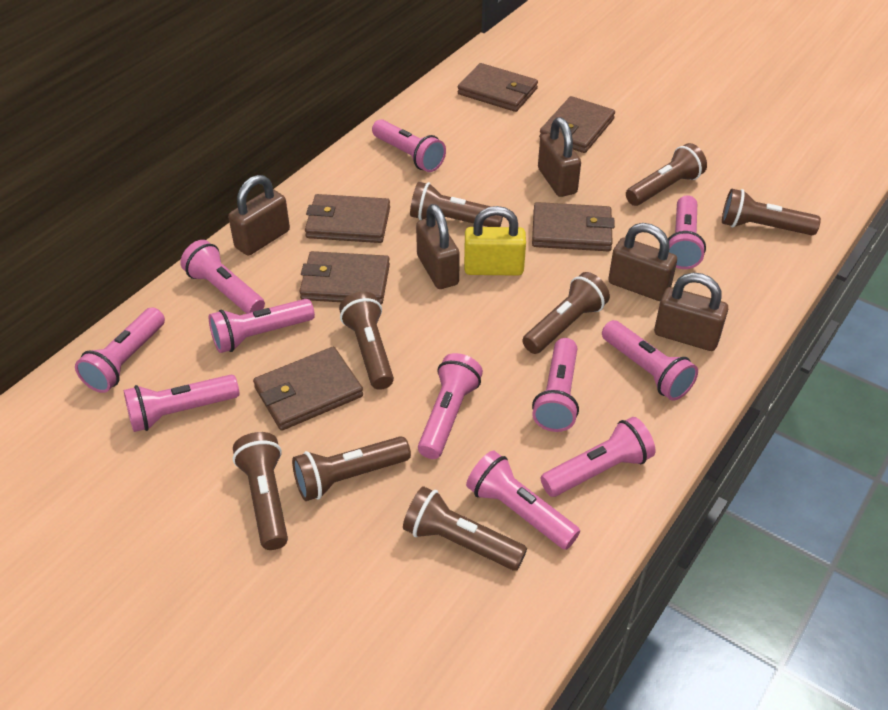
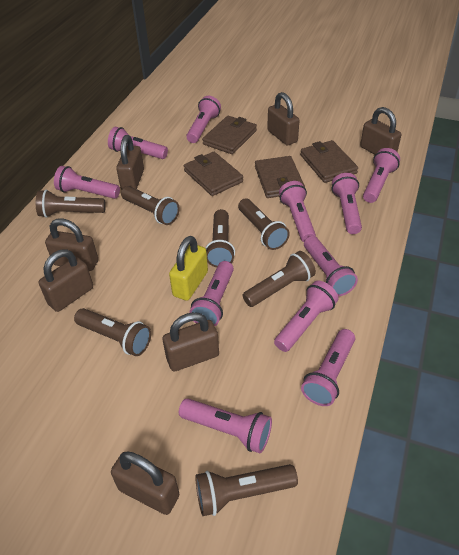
brown flashlight: 8 -> 7
brown padlock: 5 -> 7
brown wallet: 6 -> 4

